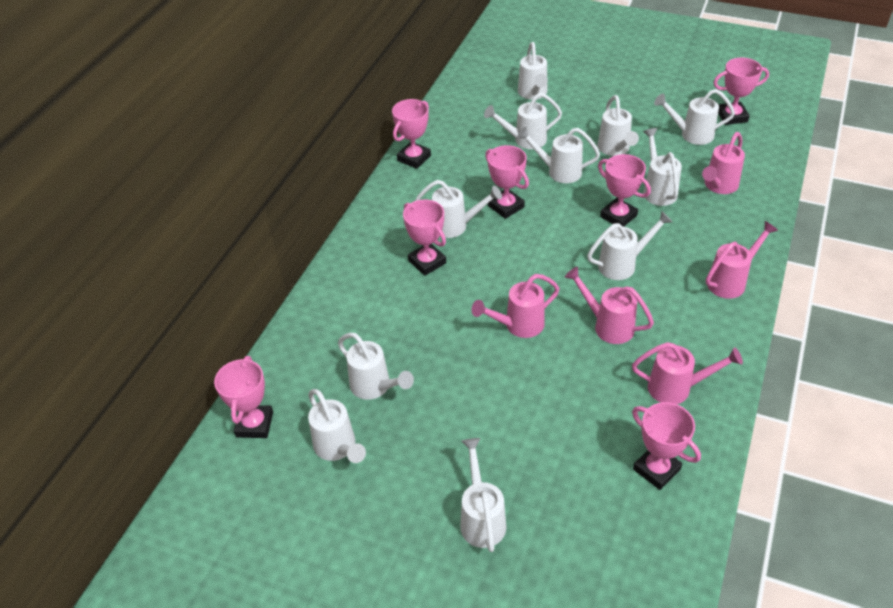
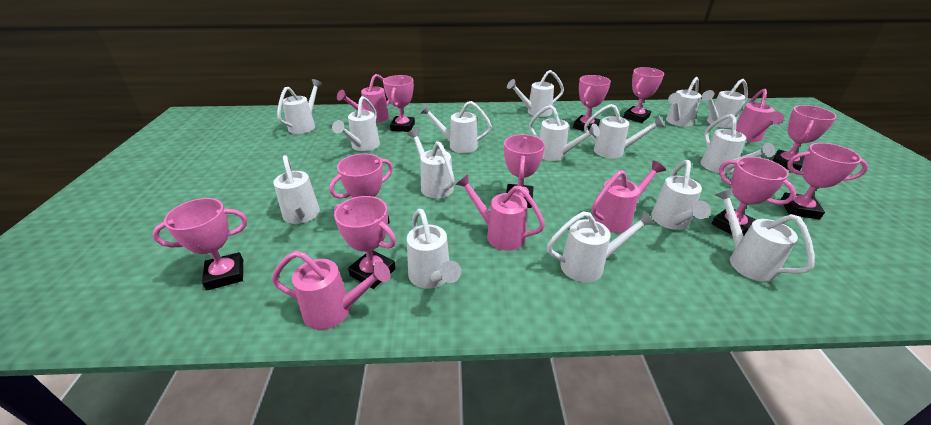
pink trophy: 7 -> 10
white watering can: 11 -> 15

